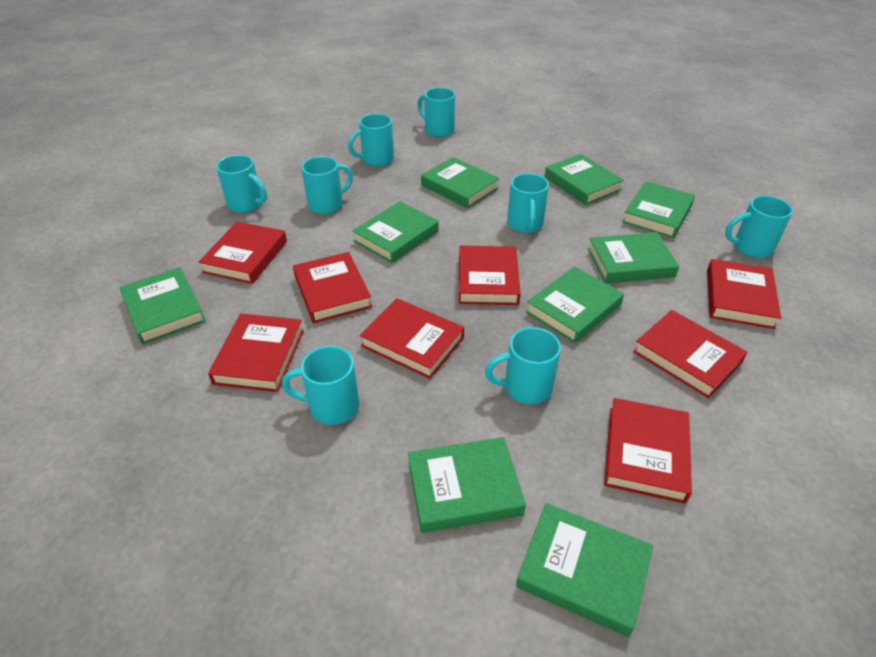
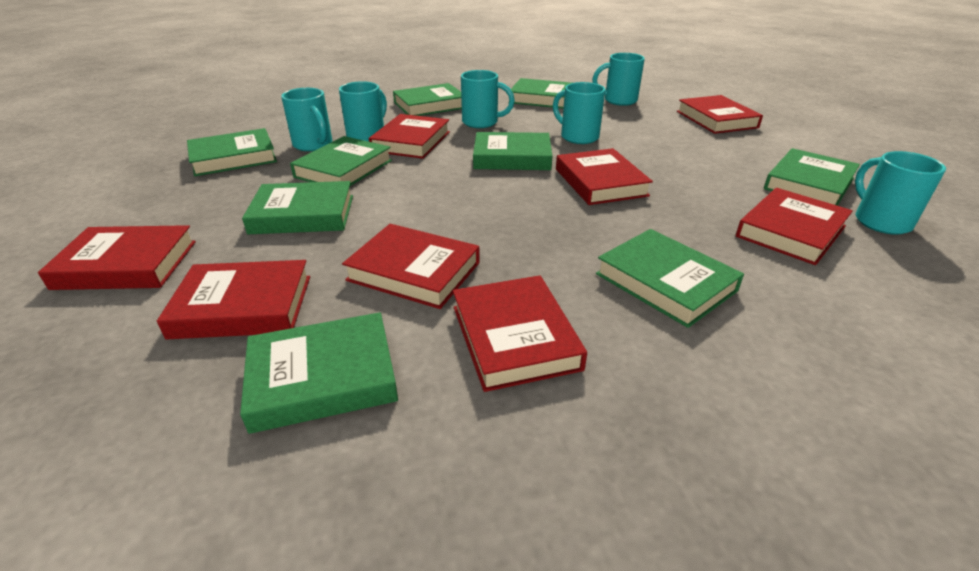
turquoise mug: 8 -> 6

